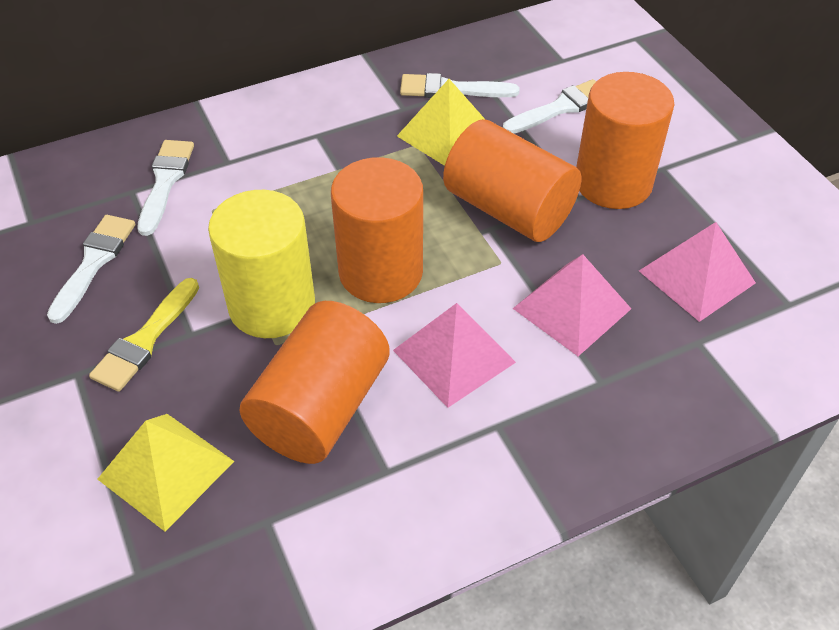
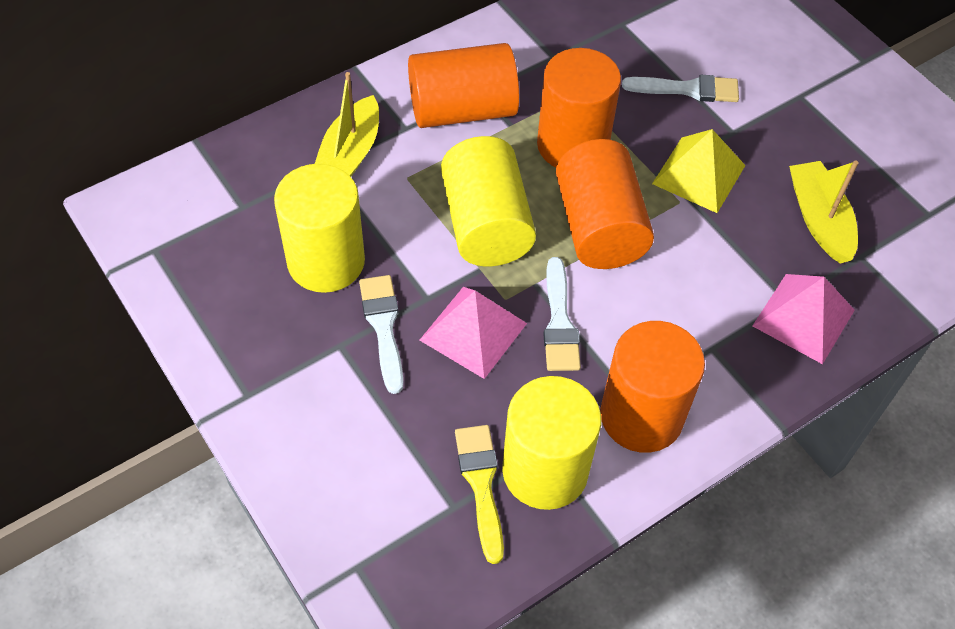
pink pyramid: 3 -> 2
white brush: 4 -> 3
yellow boat: 0 -> 2
yellow cylinder: 1 -> 3
yellow pyramid: 2 -> 1

